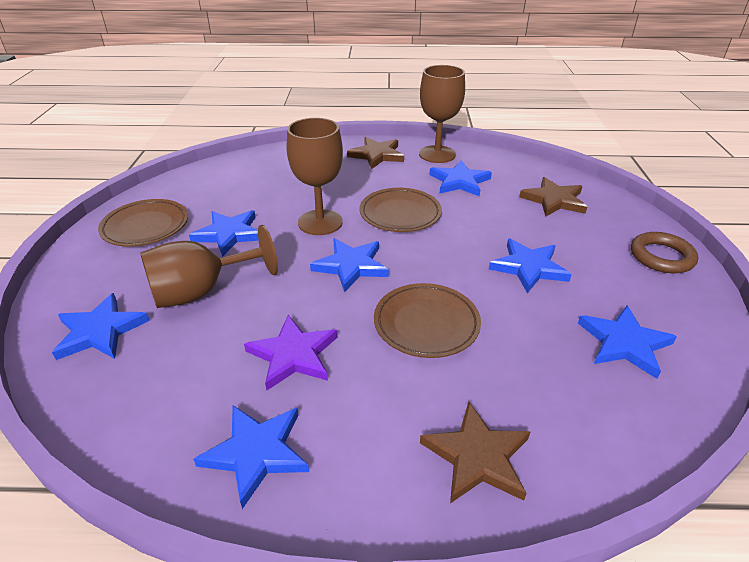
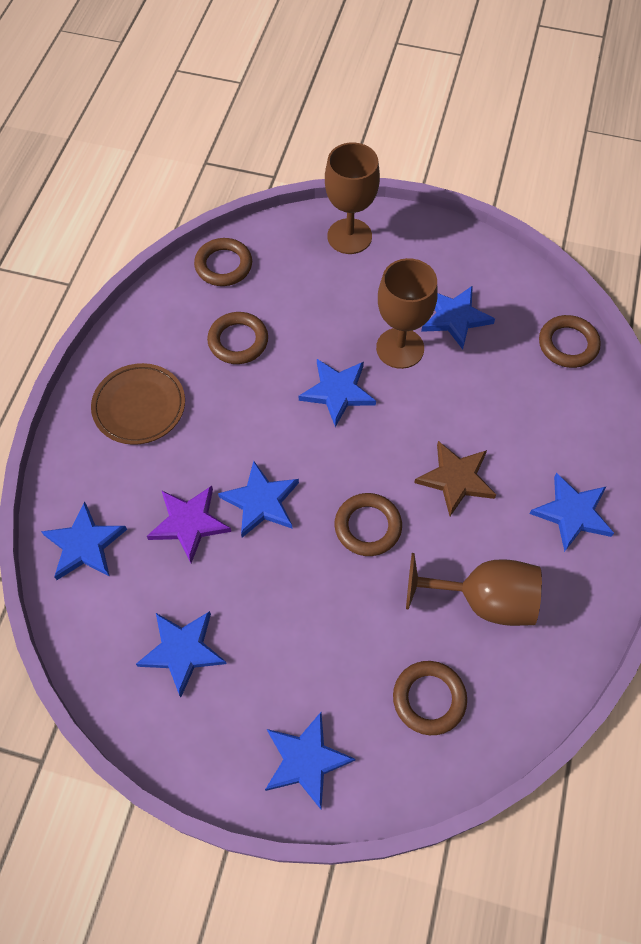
brown plate: 3 -> 1
brown ring: 1 -> 5
brown star: 3 -> 1

